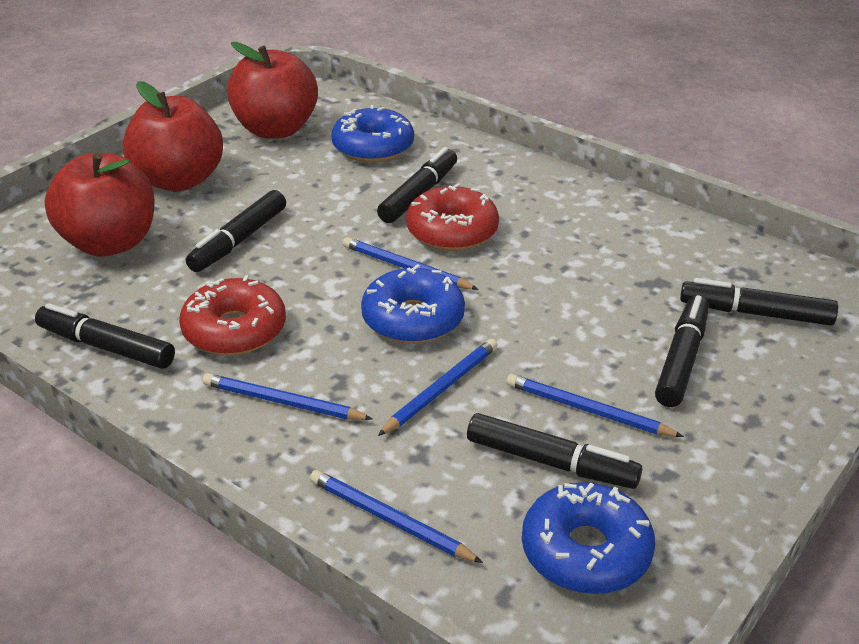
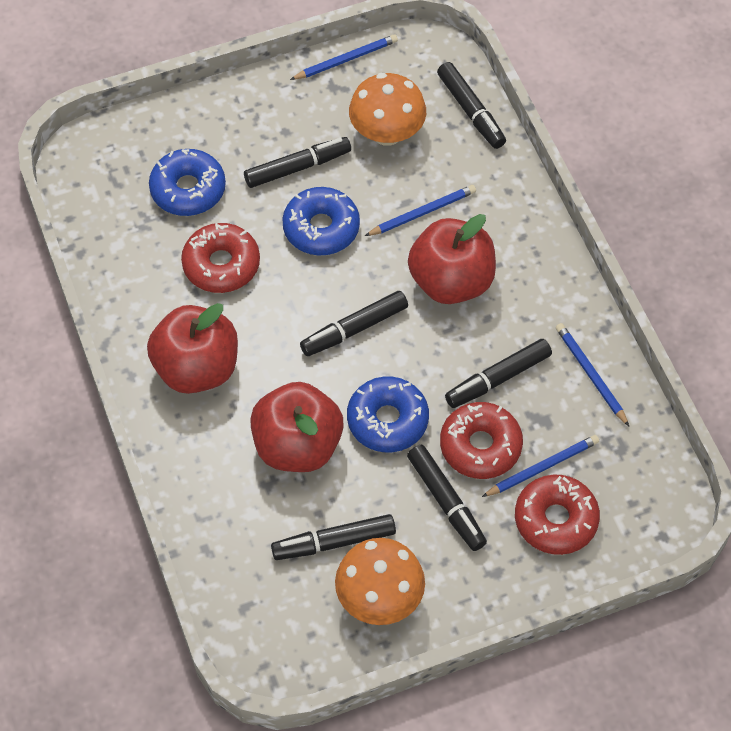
blue pencil: 5 -> 4
orange mushroom: 0 -> 2
red donut: 2 -> 3

